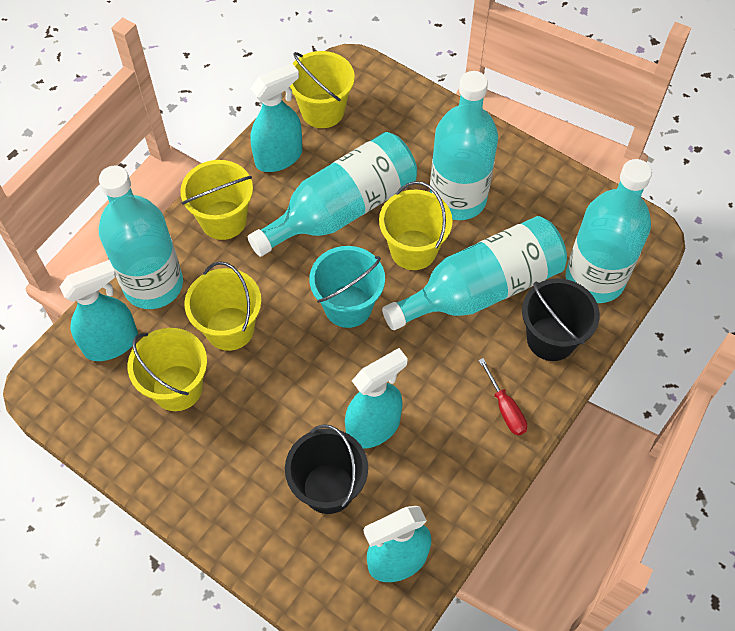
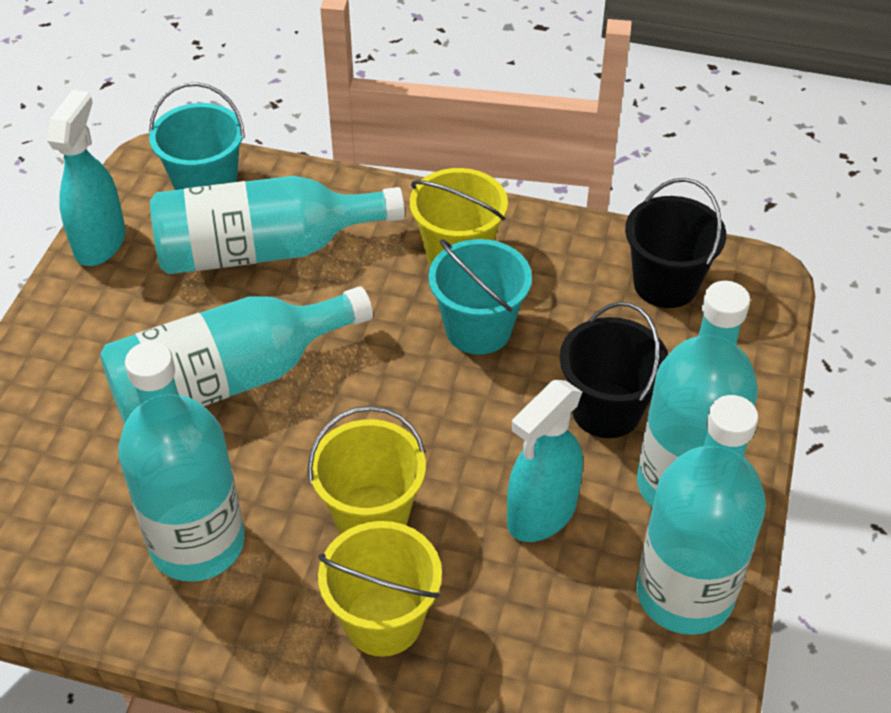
red screwdriver: 1 -> 0
turquoise bucket: 1 -> 2
turquoise spray bottle: 4 -> 2
yellow bucket: 5 -> 3

